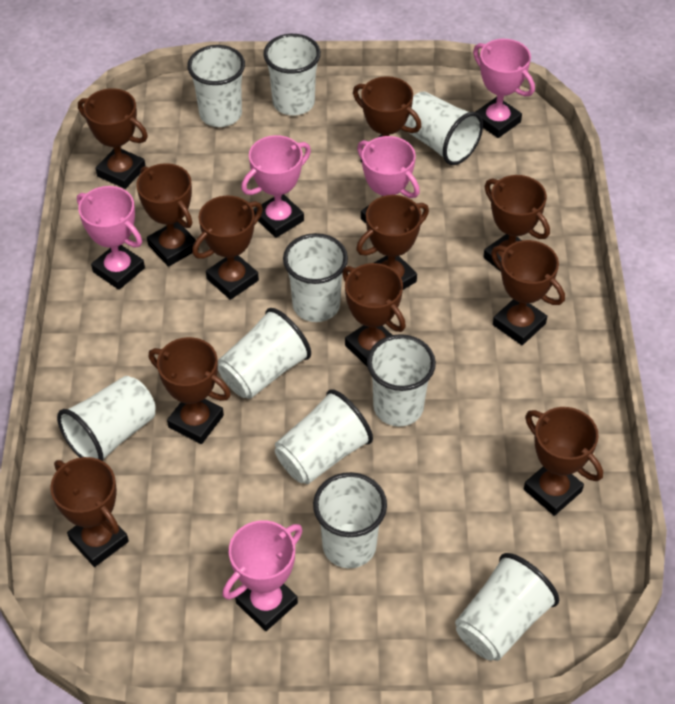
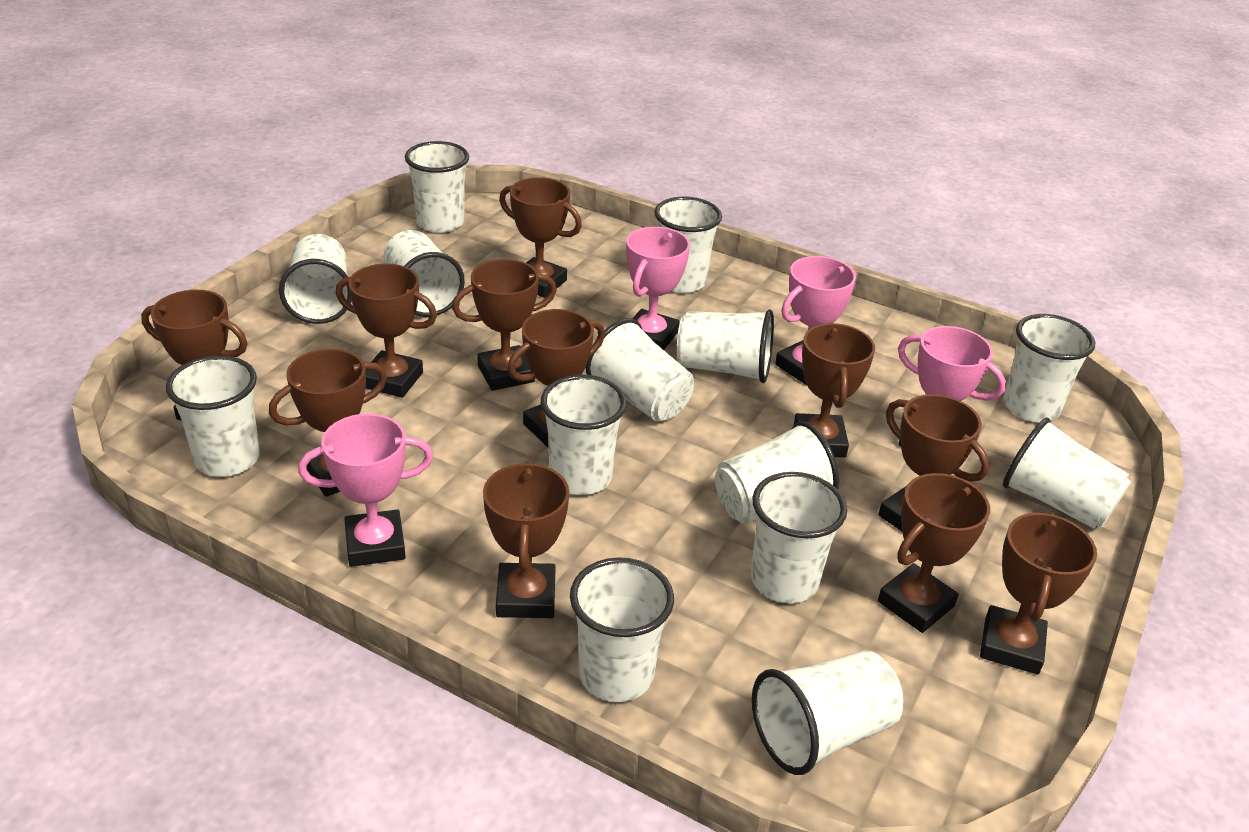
pink trophy: 5 -> 4
white cup: 10 -> 14

